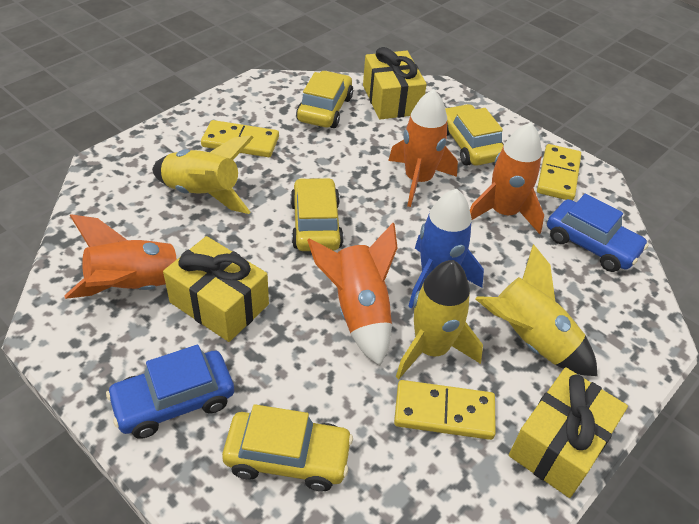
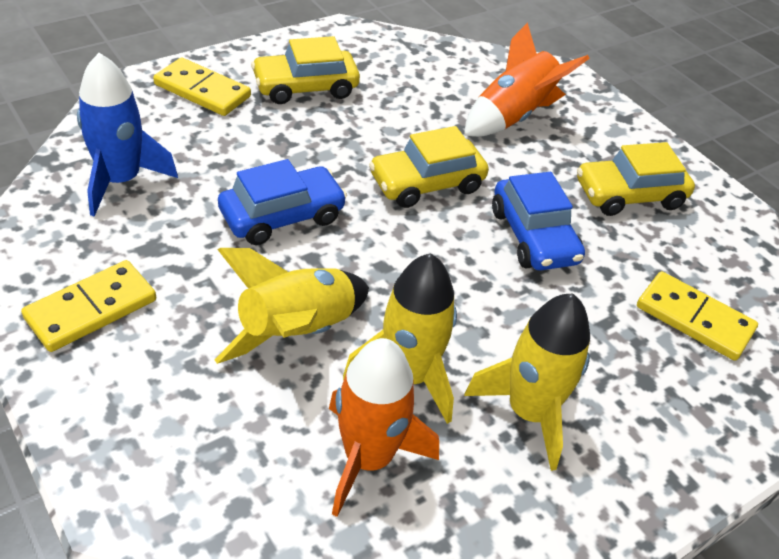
orange rocket: 4 -> 2
yellow car: 4 -> 3
yellow gift: 3 -> 0

